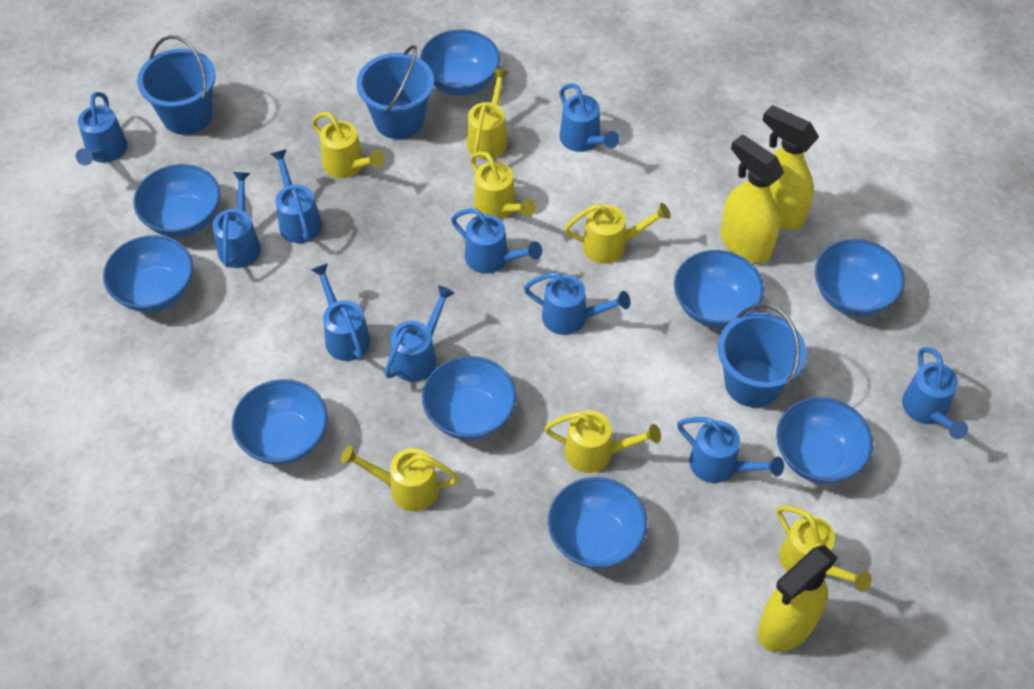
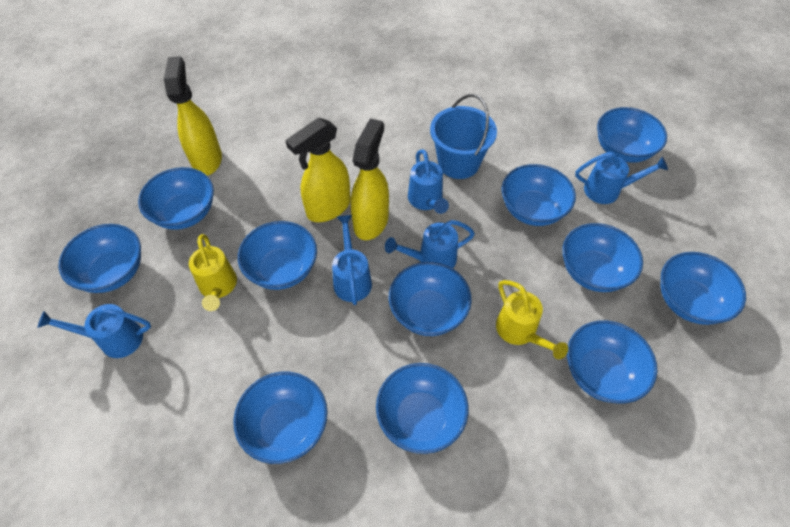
blue bowl: 9 -> 11
blue bucket: 3 -> 1
blue watering can: 10 -> 5
yellow watering can: 7 -> 2

